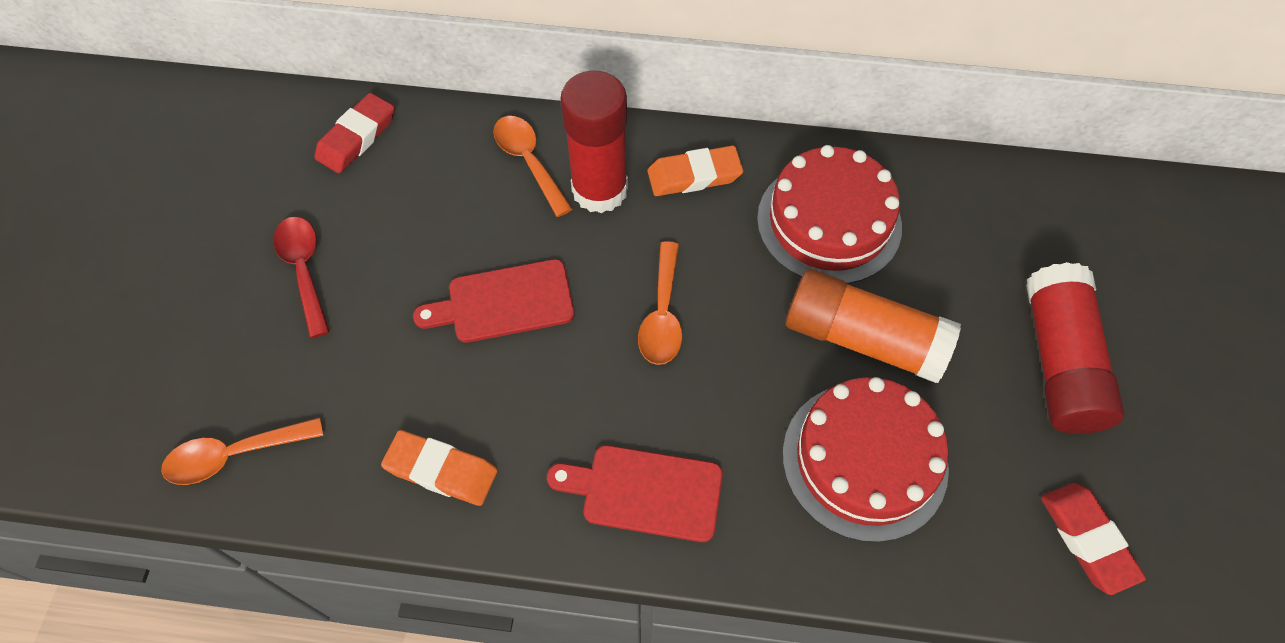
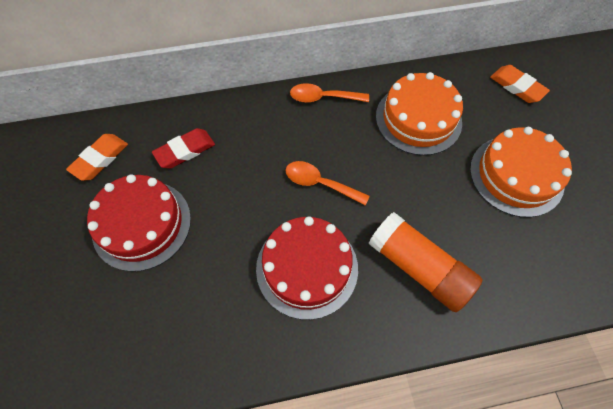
orange cake: 0 -> 2
orange spoon: 3 -> 2
red cutting board: 2 -> 0
red eraser: 2 -> 1
red glue stick: 2 -> 0
red spoon: 1 -> 0

